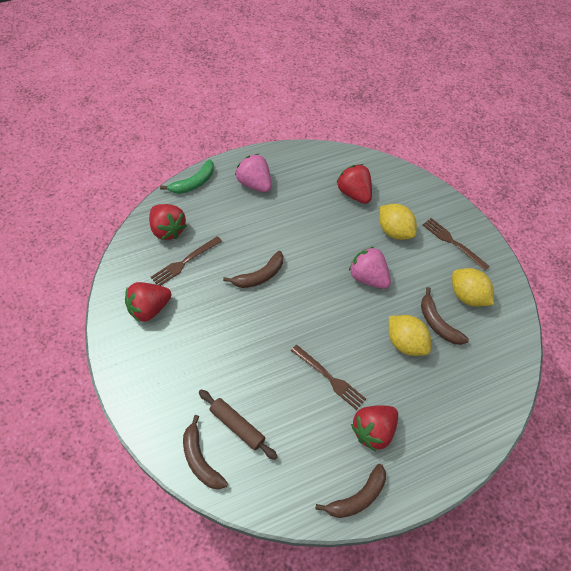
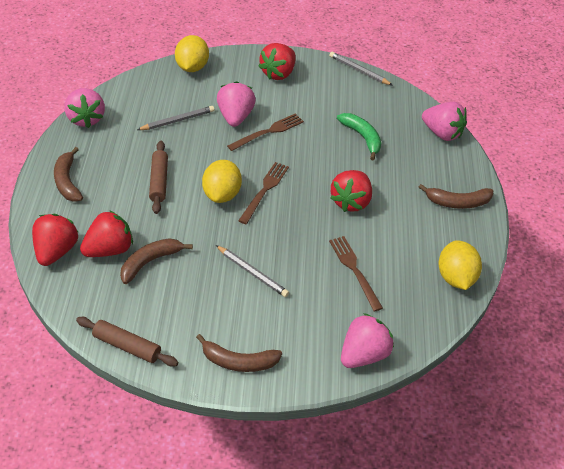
brown rolling pin: 1 -> 2
grey pencil: 0 -> 3
pink strawberry: 2 -> 4

